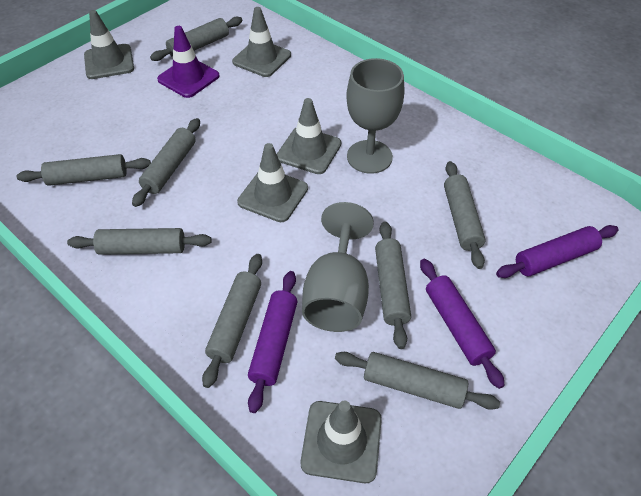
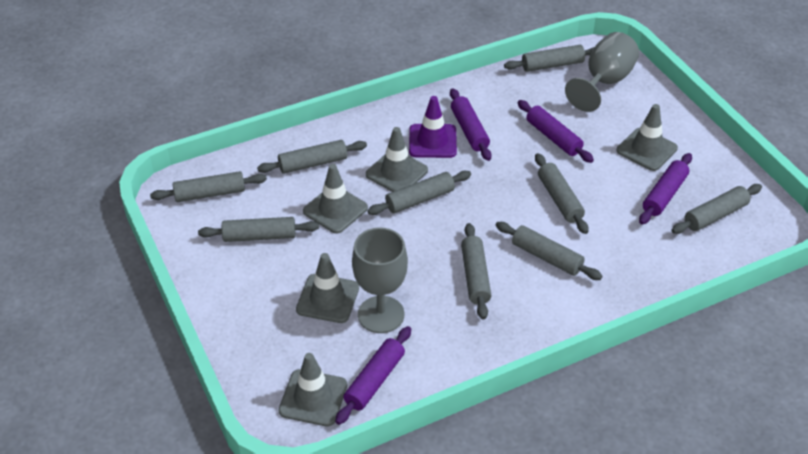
grey rolling pin: 8 -> 9
purple rolling pin: 3 -> 4

